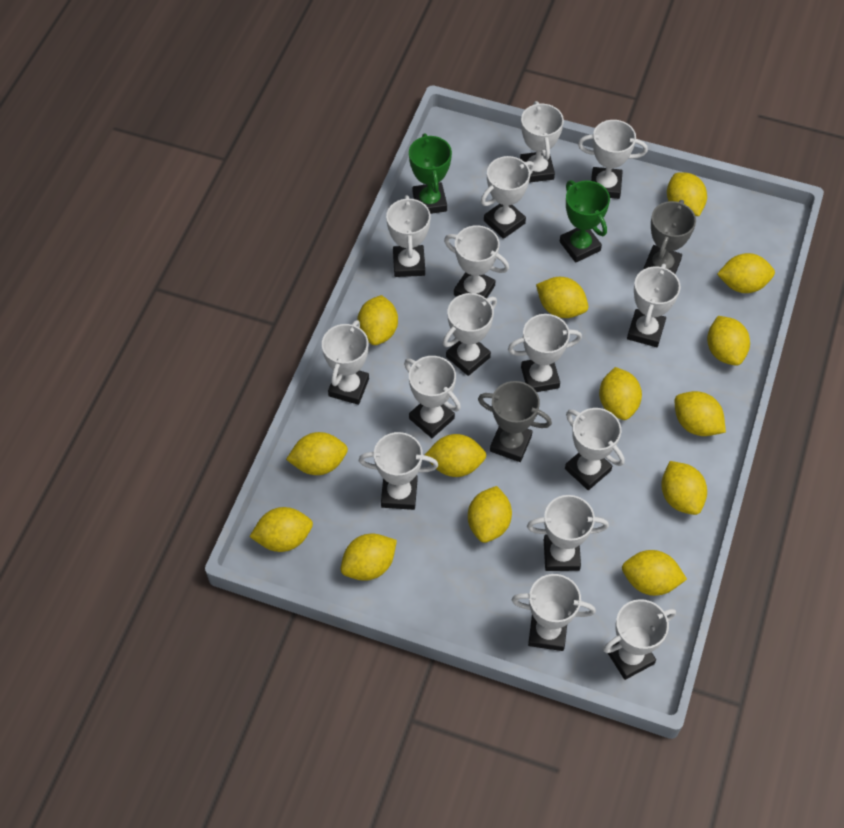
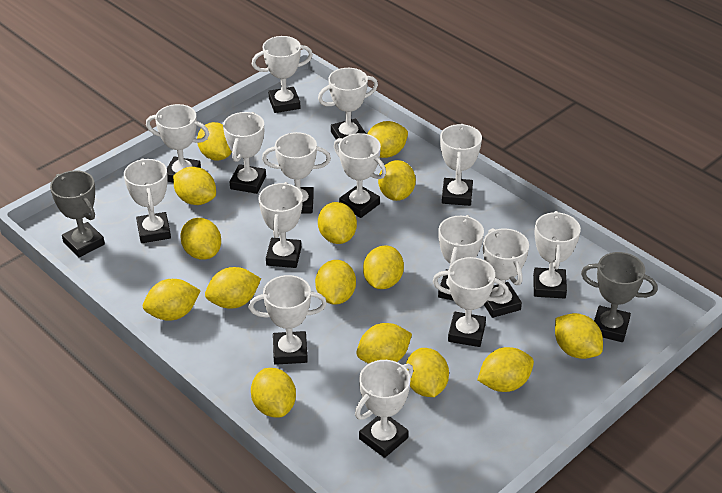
green trophy: 2 -> 0
yellow lemon: 14 -> 15

